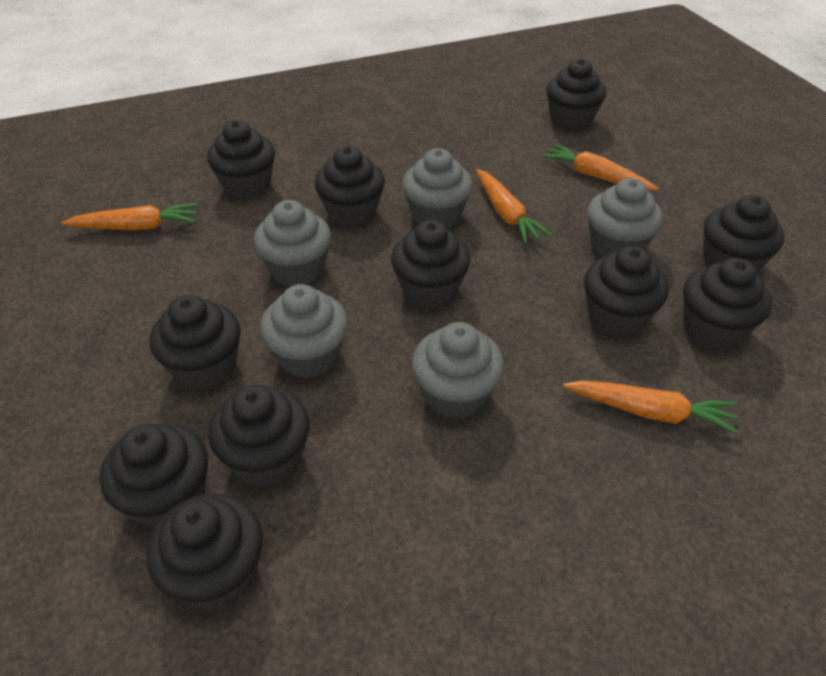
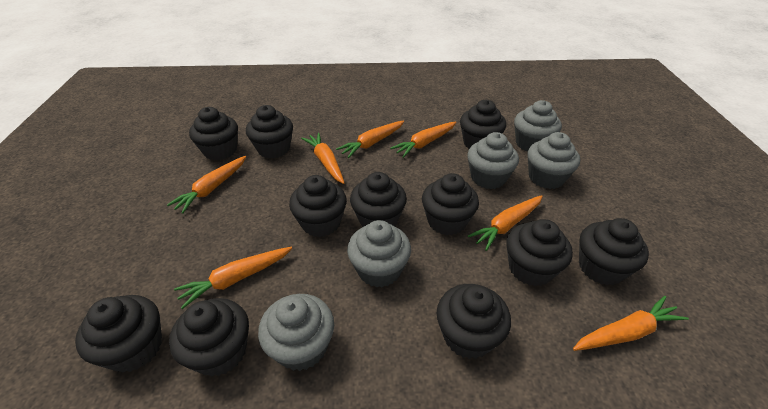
orange carrot: 4 -> 7

